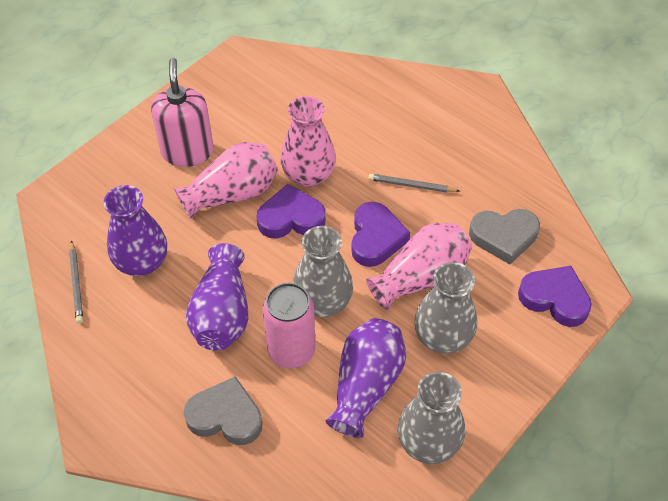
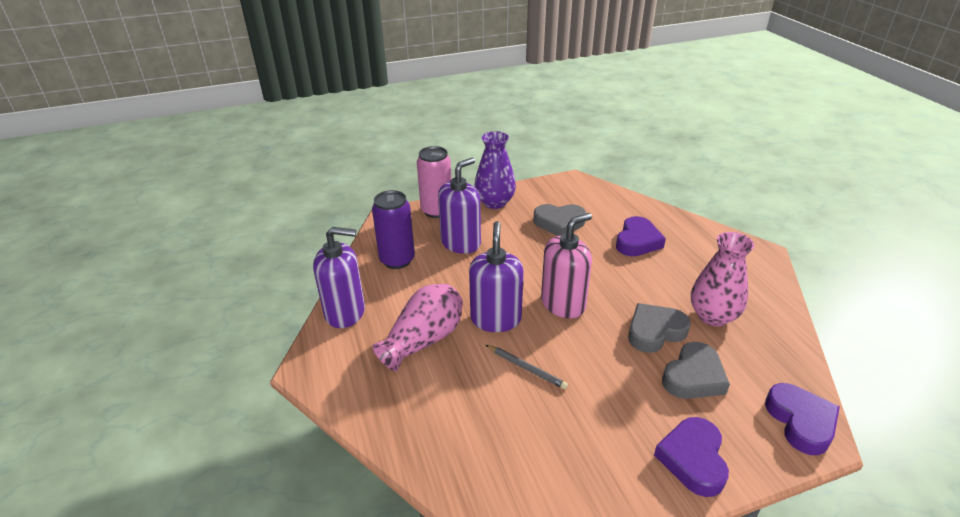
grey heart: 2 -> 3
grey pencil: 2 -> 1
grey vase: 3 -> 0
pink vase: 3 -> 2
purple can: 0 -> 1
purple soap dispenser: 0 -> 3
purple vase: 3 -> 1

